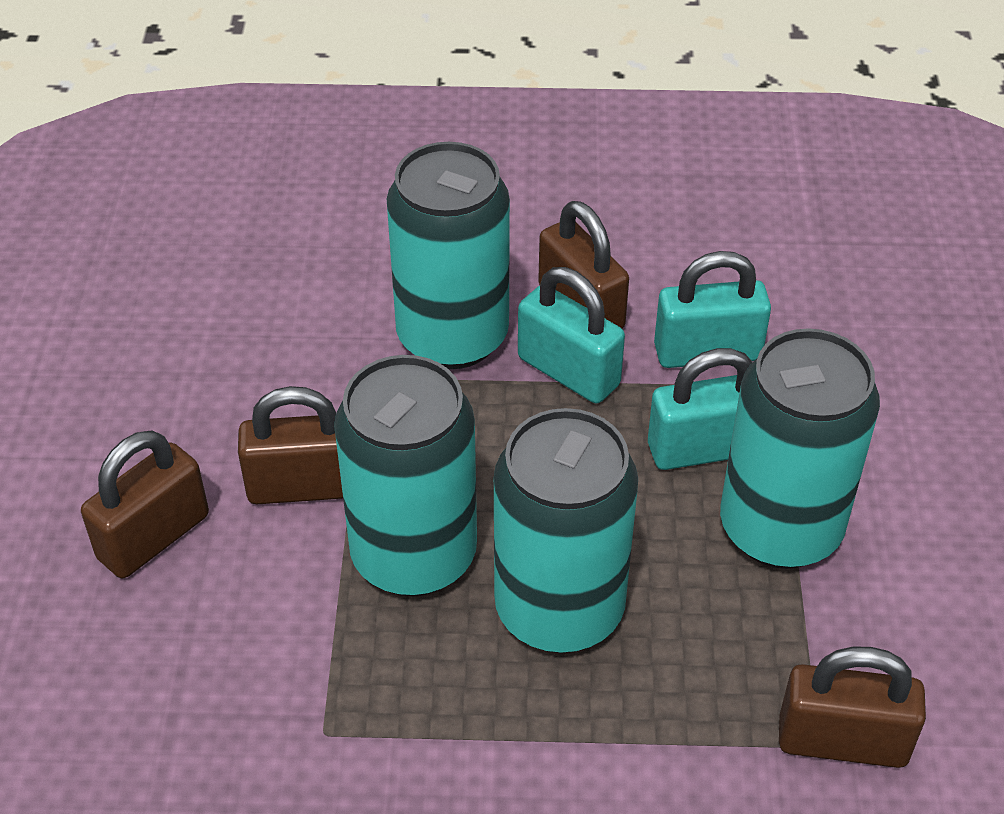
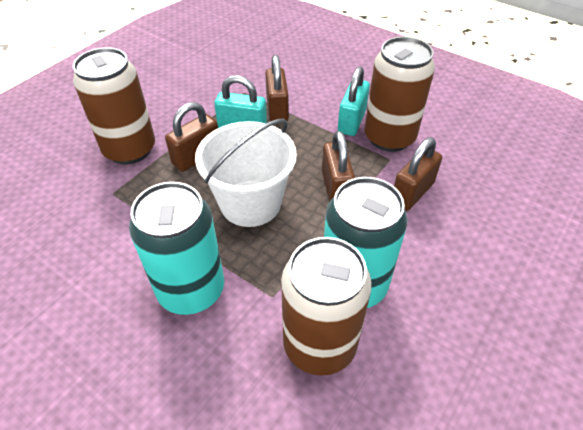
brown can: 0 -> 3
turquoise can: 4 -> 2
turquoise padlock: 3 -> 2
white bucket: 0 -> 1

